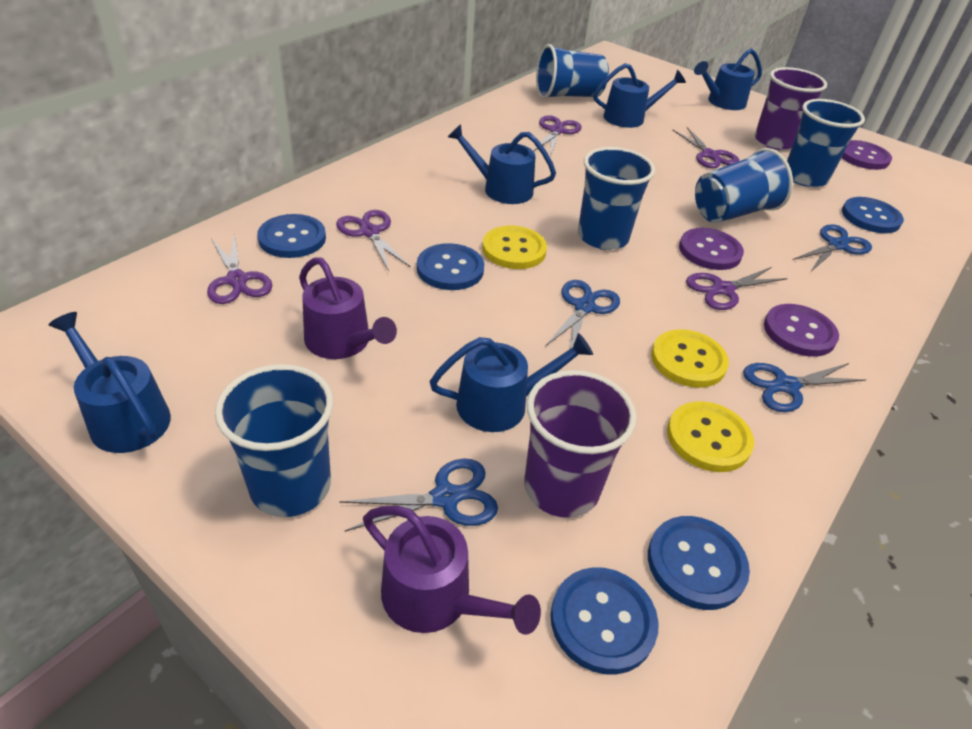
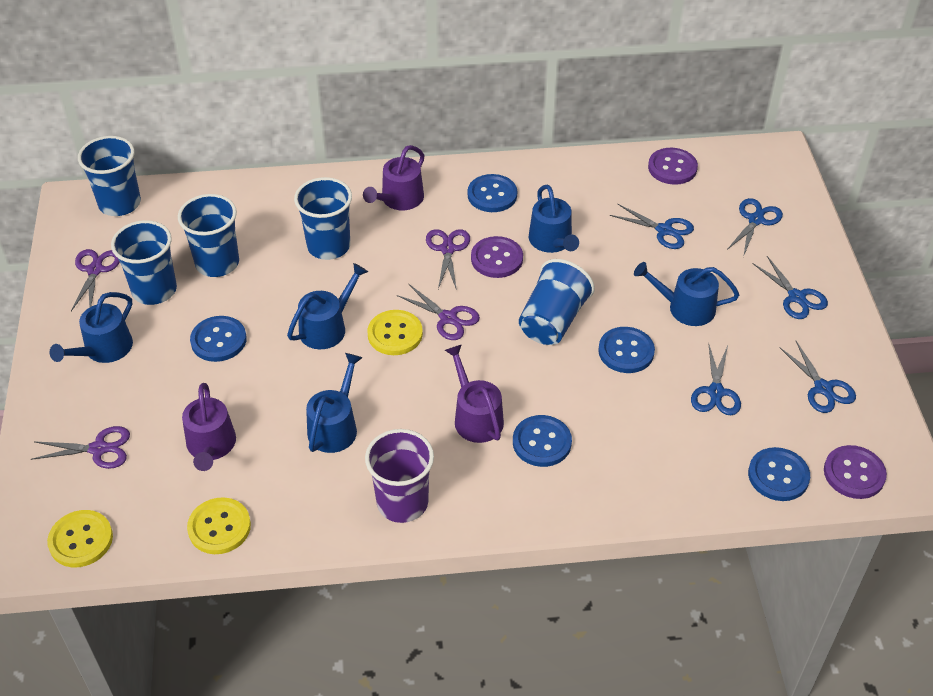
blue scissors: 4 -> 5
purple cup: 2 -> 1
purple scissors: 5 -> 4
purple watering can: 2 -> 3

